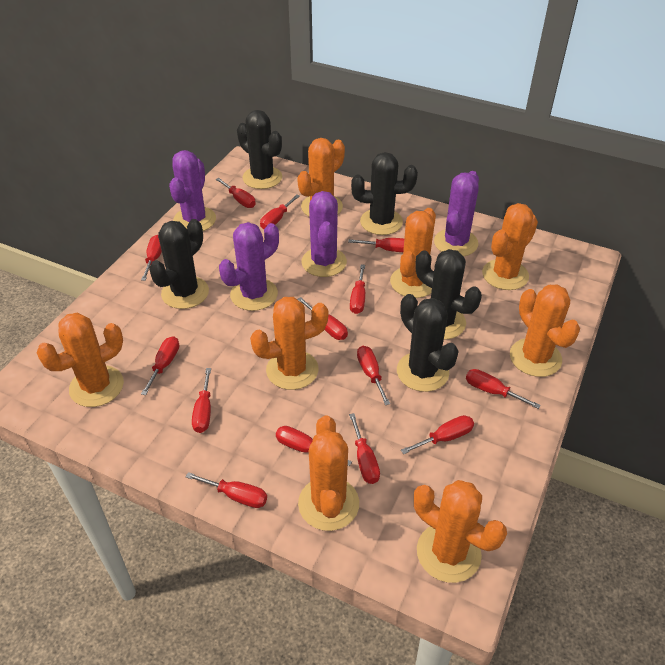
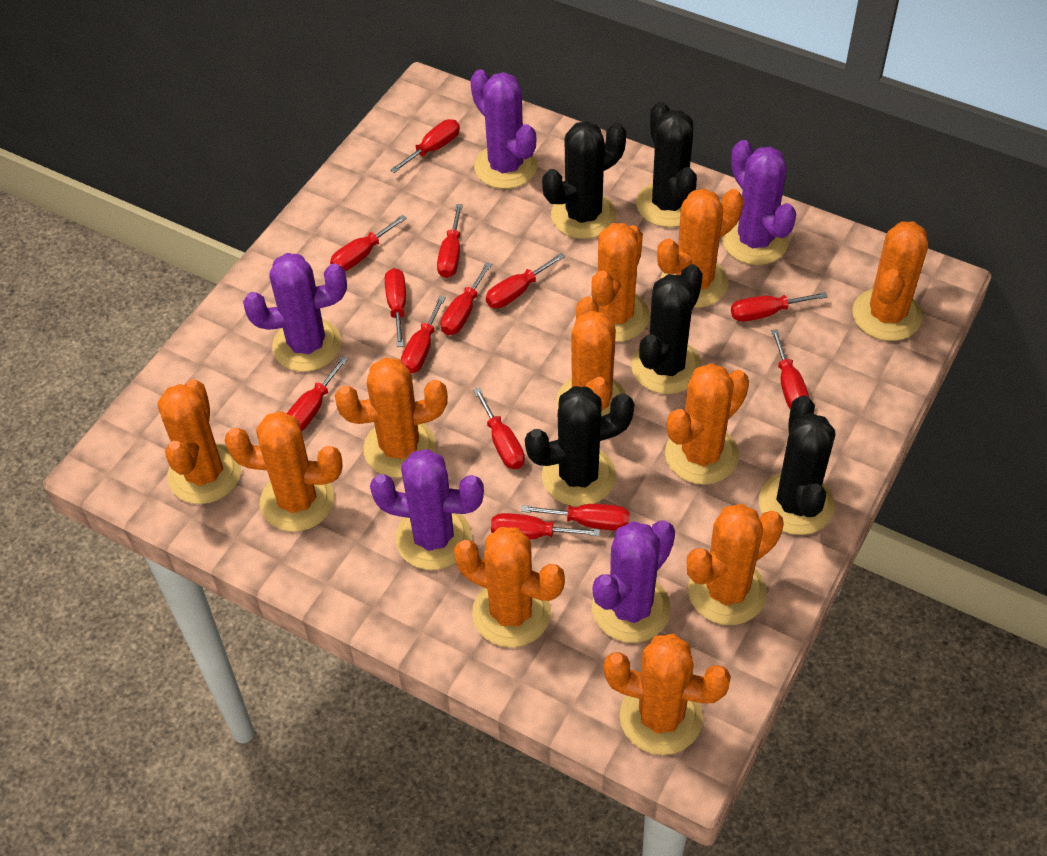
orange cactus: 8 -> 11
purple cactus: 4 -> 5
red screwdriver: 14 -> 13

